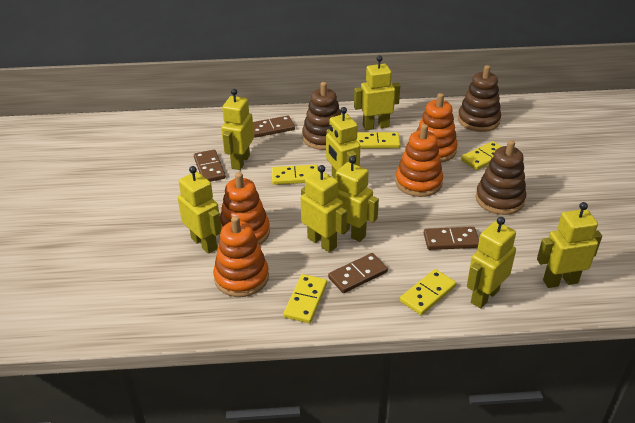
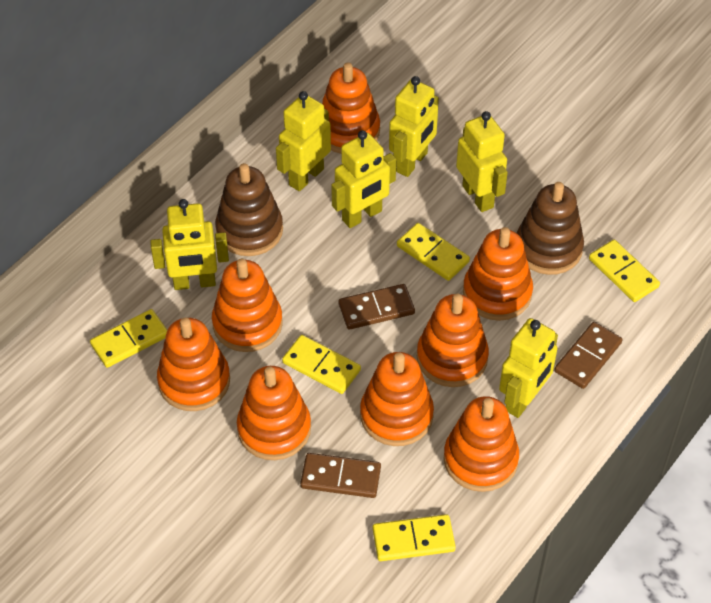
brown domino: 4 -> 3
brown stacking toy: 3 -> 2
orange stacking toy: 4 -> 8
yellow robot: 8 -> 6

